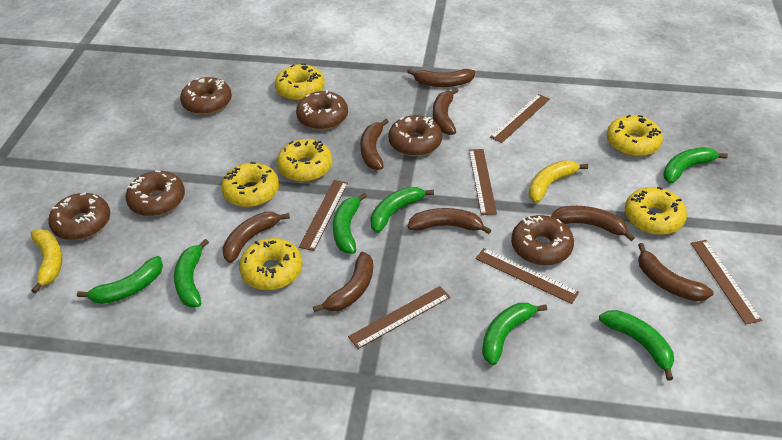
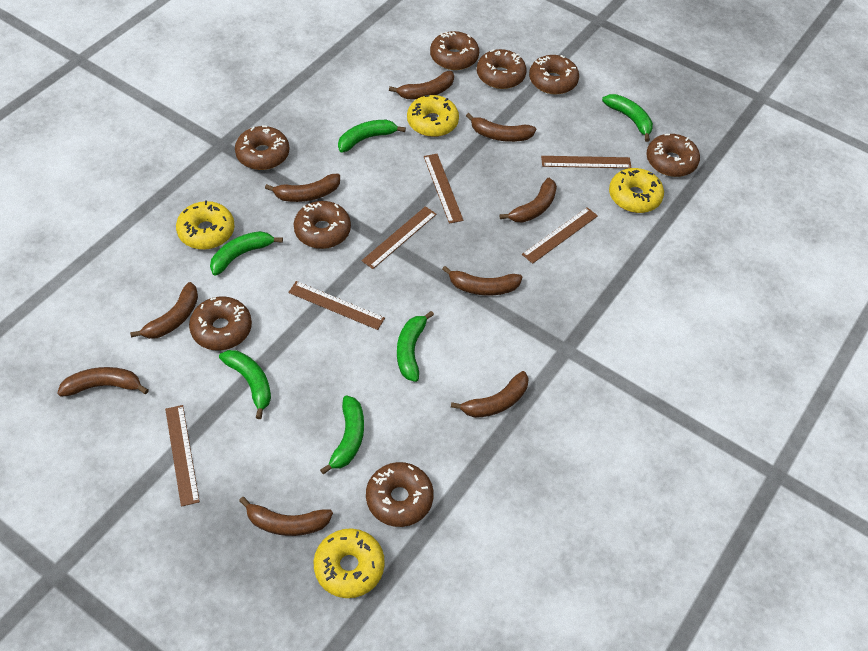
brown banana: 8 -> 9
brown donut: 6 -> 8
green banana: 7 -> 6
yellow banana: 2 -> 0
yellow donut: 6 -> 4

